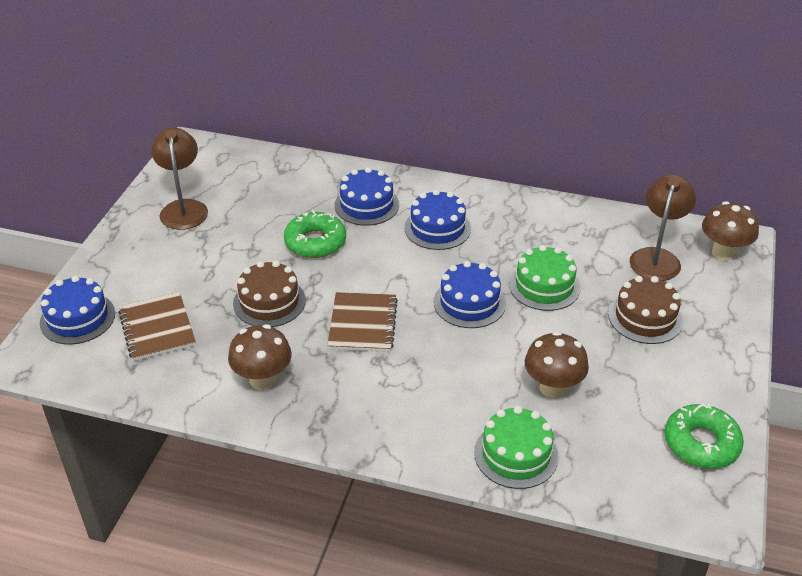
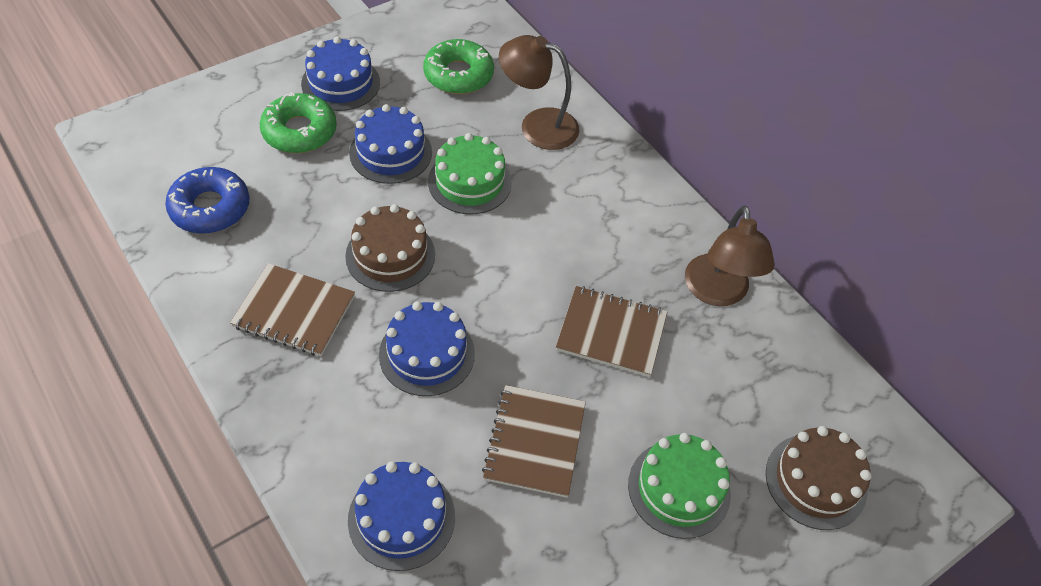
blue donut: 0 -> 1
brown mushroom: 3 -> 0
brown notebook: 2 -> 3

